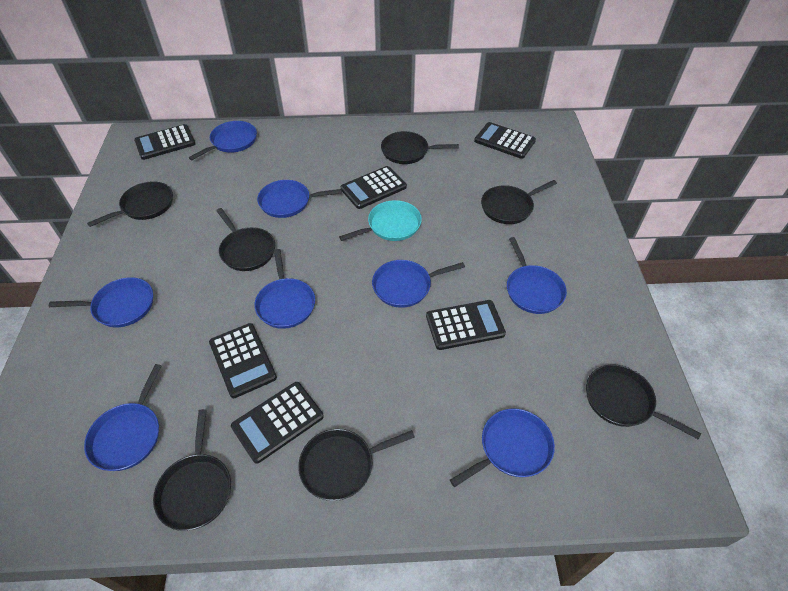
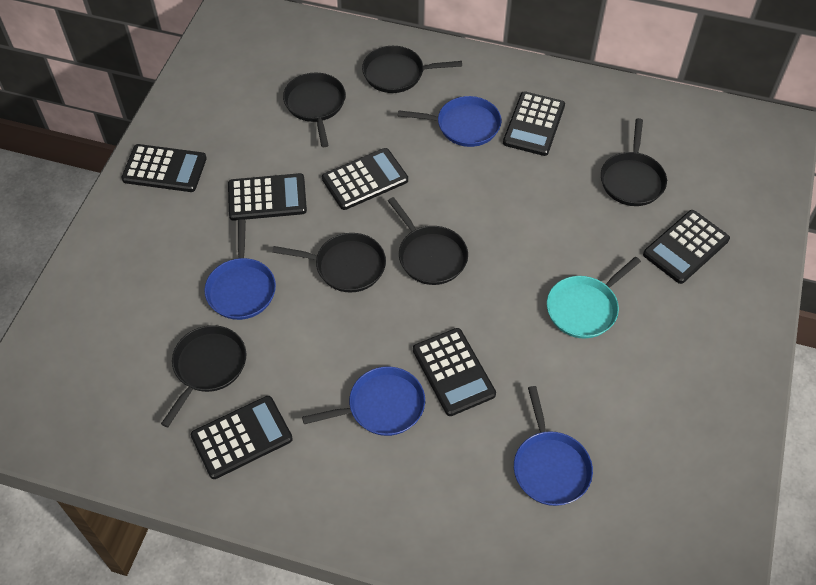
black calculator: 6 -> 7
black pan: 7 -> 6
blue pan: 8 -> 4

